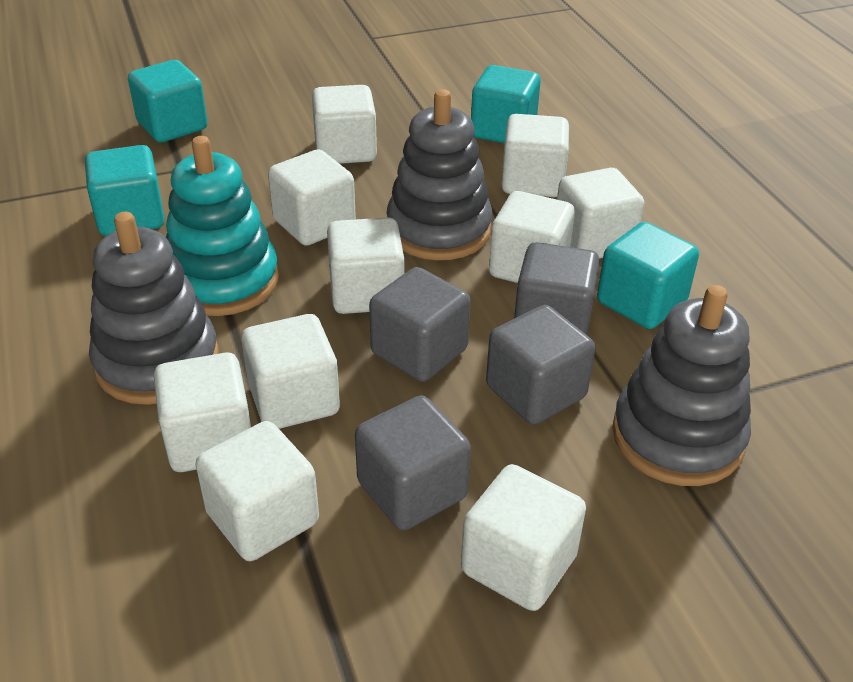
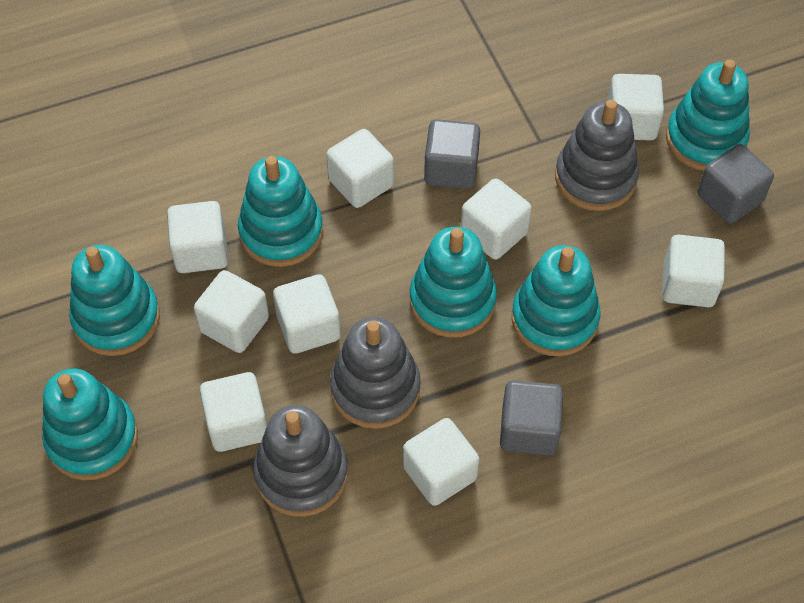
grey cube: 4 -> 3
turquoise cube: 4 -> 0
turquoise stacking toy: 1 -> 6
white cube: 10 -> 9

